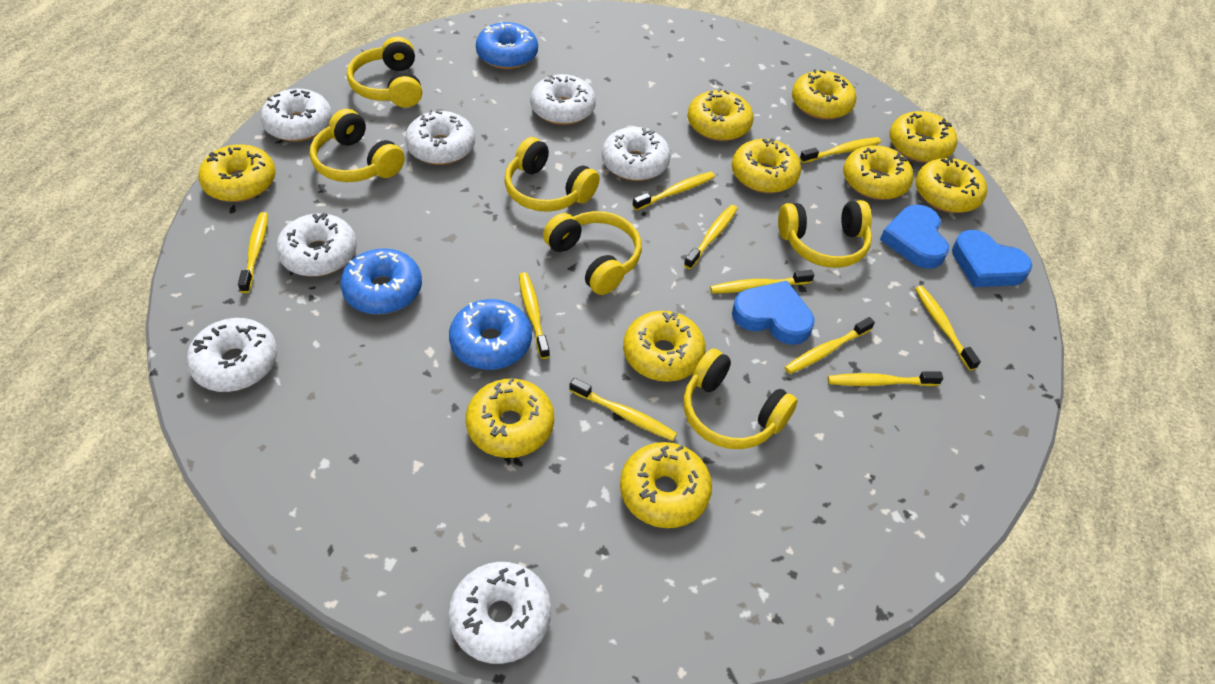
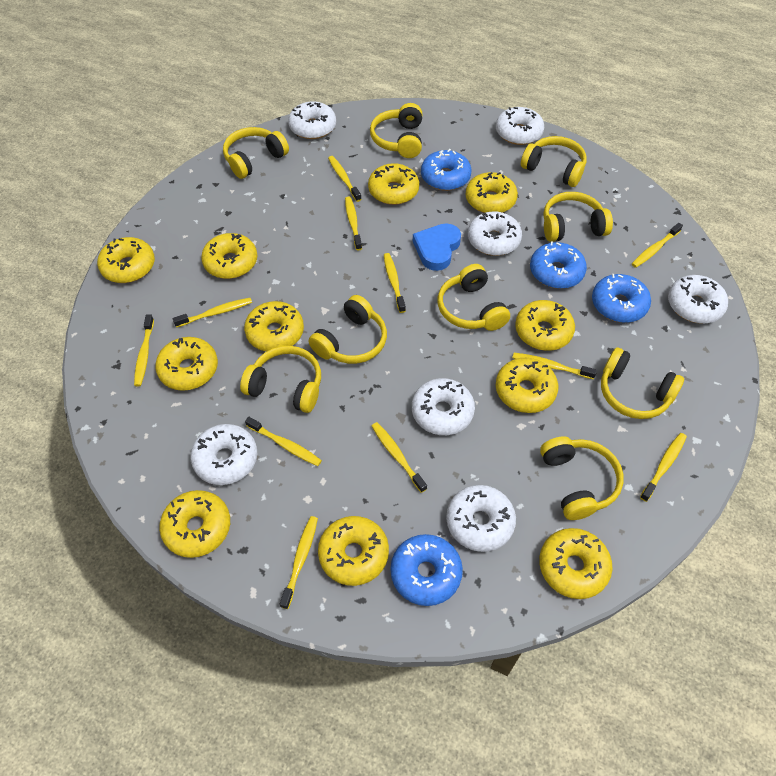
blue donut: 3 -> 4
blue heart: 3 -> 1
yellow donut: 10 -> 11
yellow headphones: 6 -> 9
yellow toothbrush: 10 -> 11

